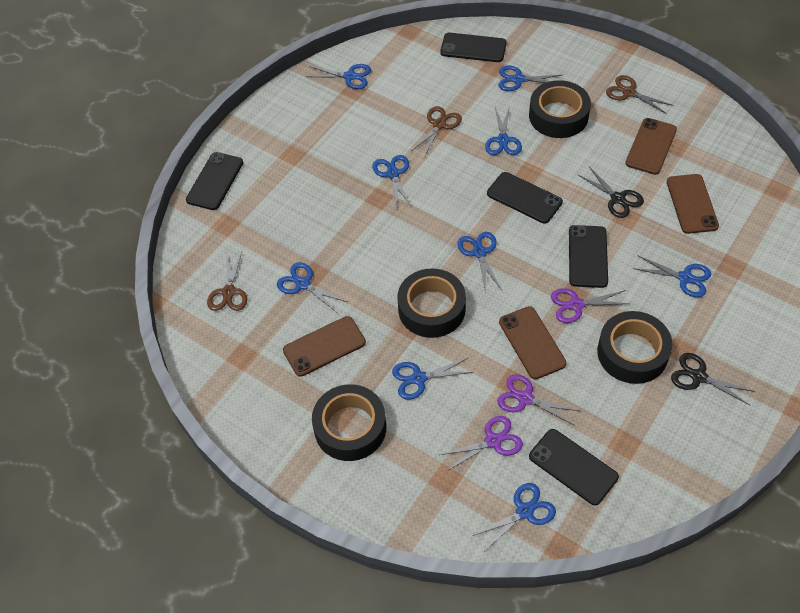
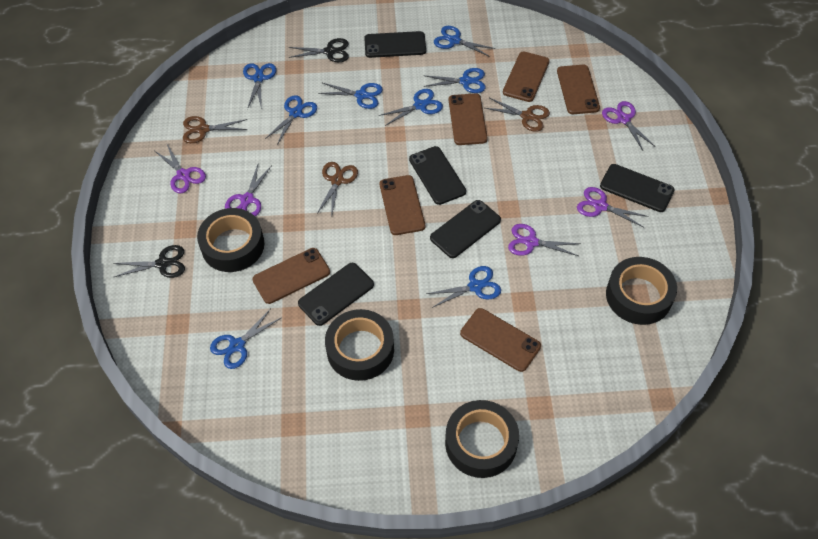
blue scissors: 9 -> 8
brown phone: 4 -> 6
purple scissors: 3 -> 5

